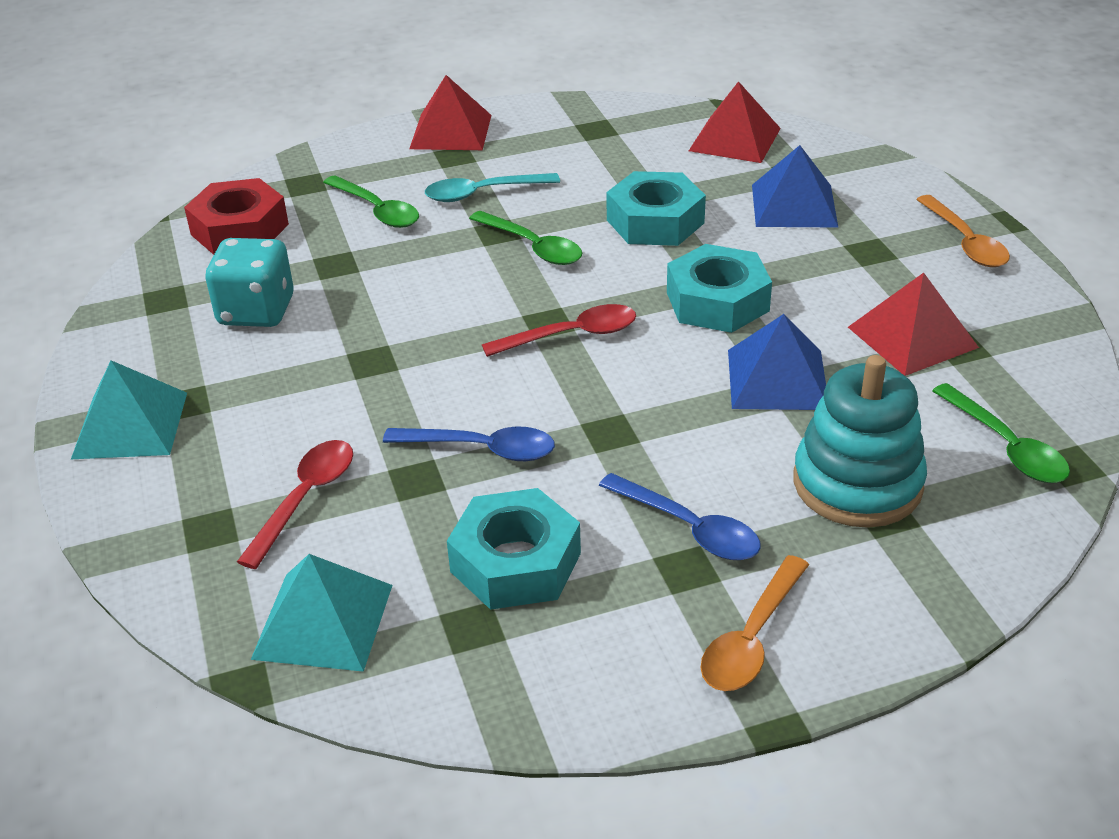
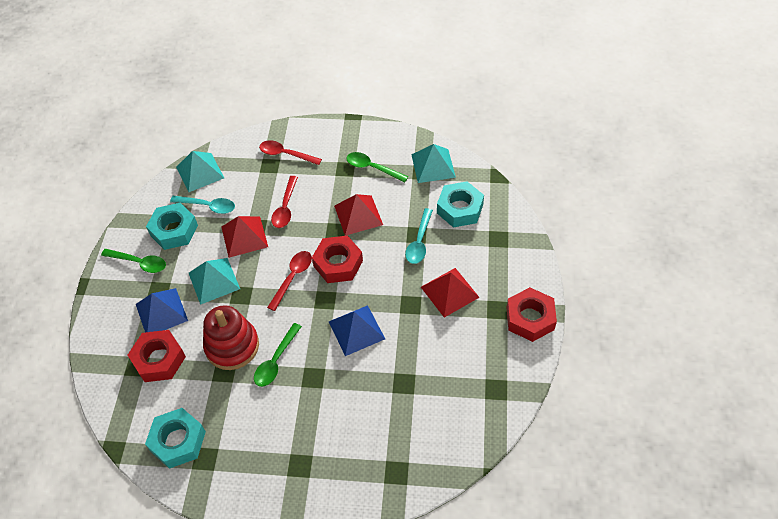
blue spoon: 2 -> 0
orange spoon: 2 -> 0
red nut: 1 -> 3
red spoon: 2 -> 3
red stacking toy: 0 -> 1
turquoise dice: 1 -> 0
turquoise pyramid: 2 -> 3
turquoise spoon: 1 -> 2
turquoise stacking toy: 1 -> 0

